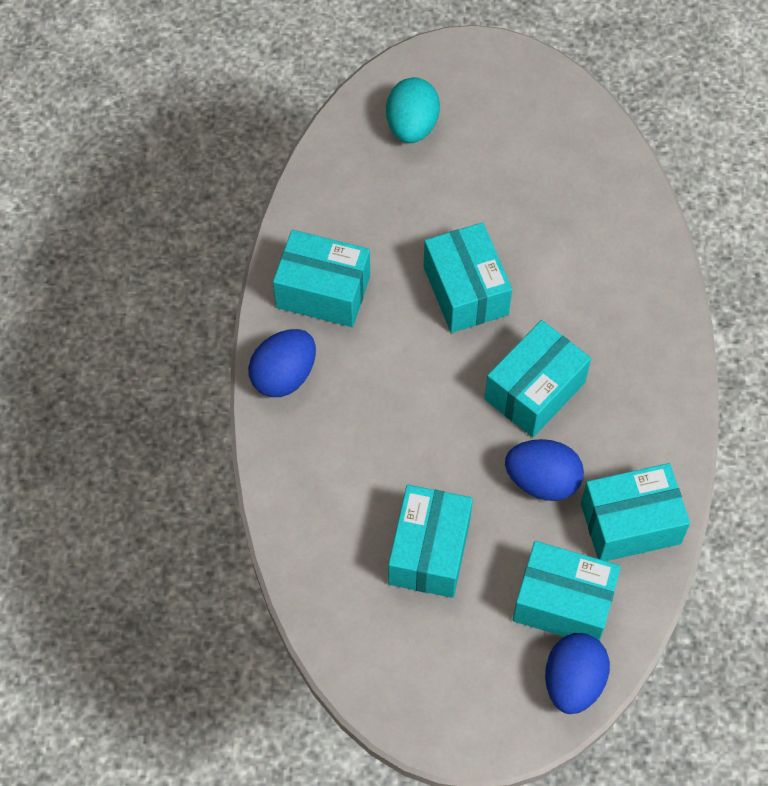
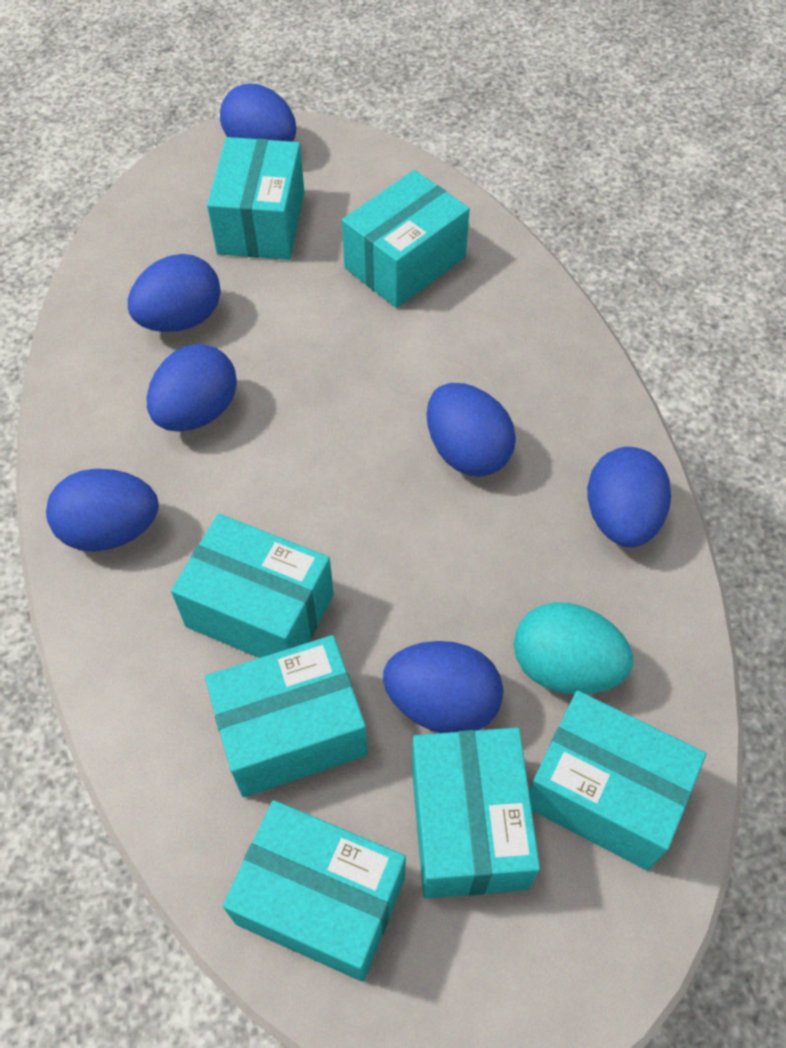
blue egg: 3 -> 7
turquoise box: 6 -> 7

